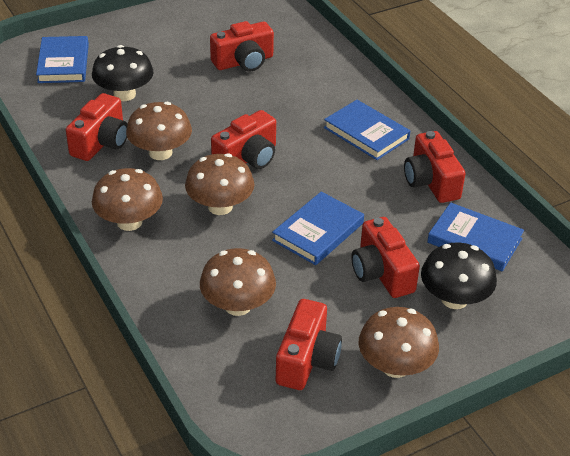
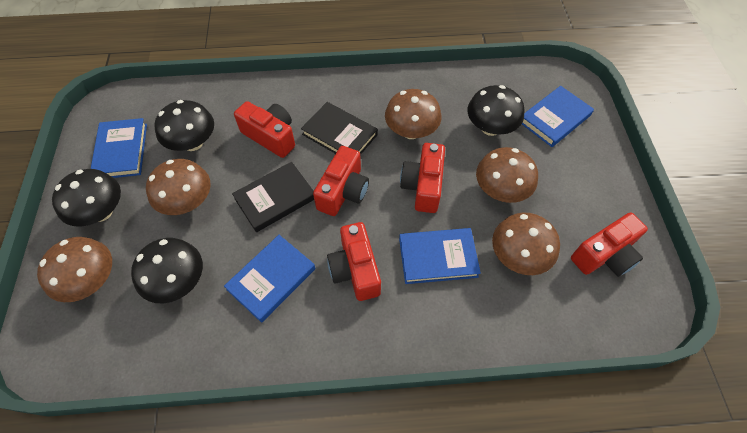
black book: 0 -> 2
black mushroom: 2 -> 4
red camera: 6 -> 5

